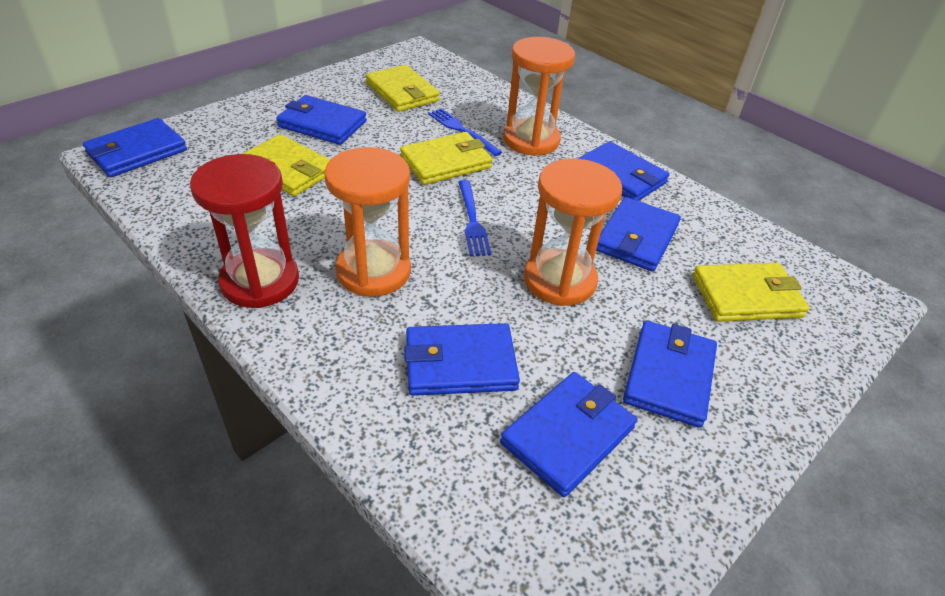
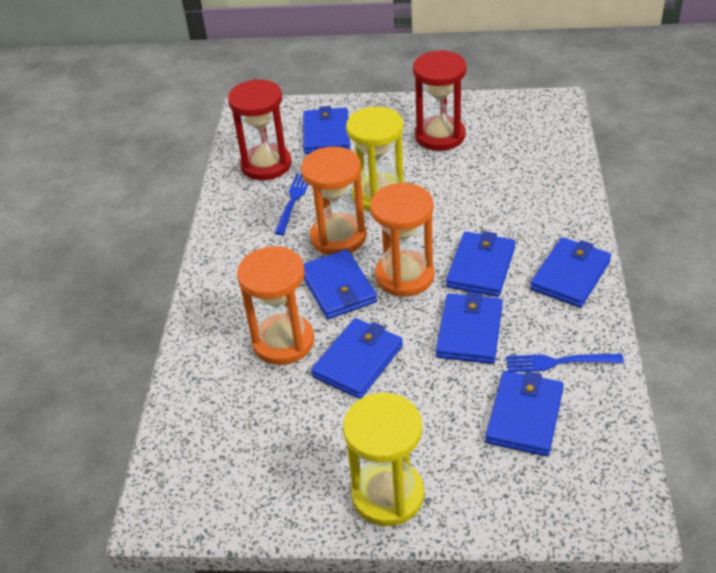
red hourglass: 1 -> 2
yellow hourglass: 0 -> 2
yellow wallet: 4 -> 0

